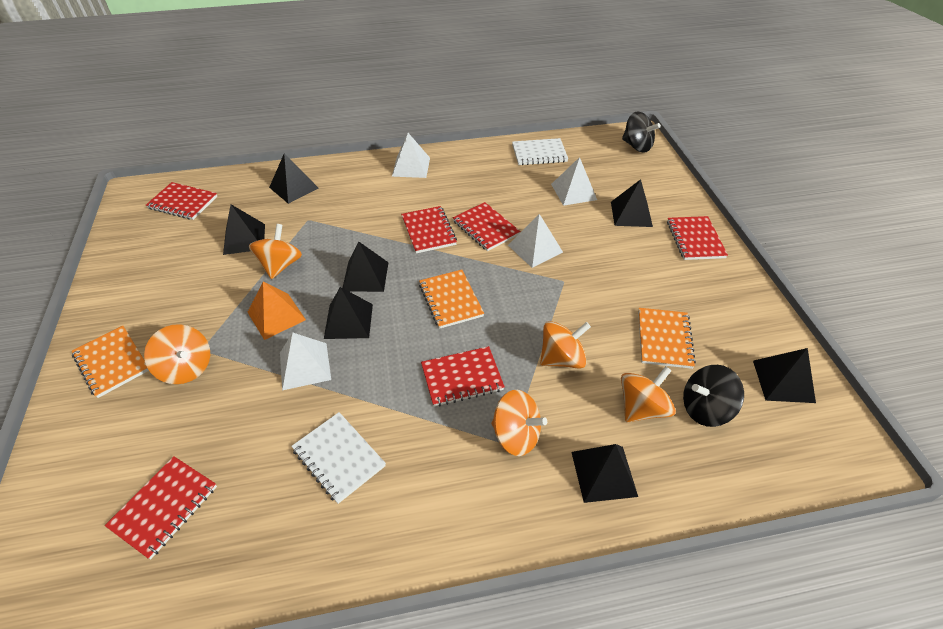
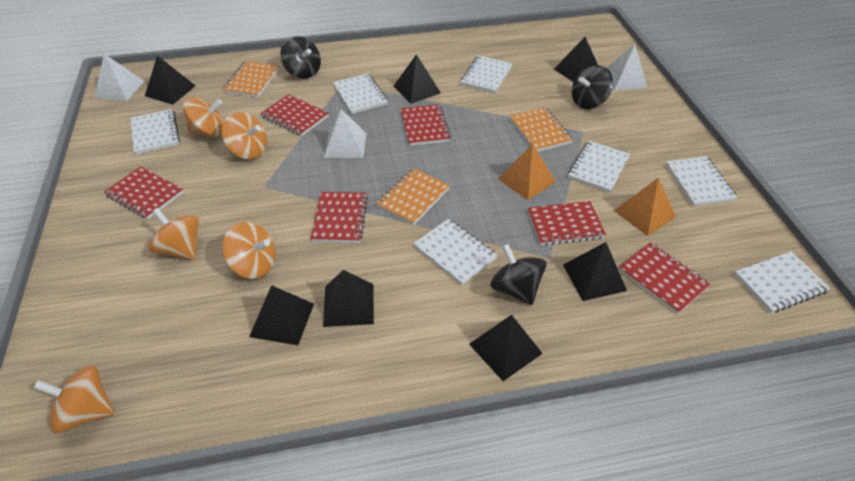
black spinning top: 2 -> 3
orange pyramid: 1 -> 2
white notebook: 2 -> 7
white pyramid: 4 -> 3

